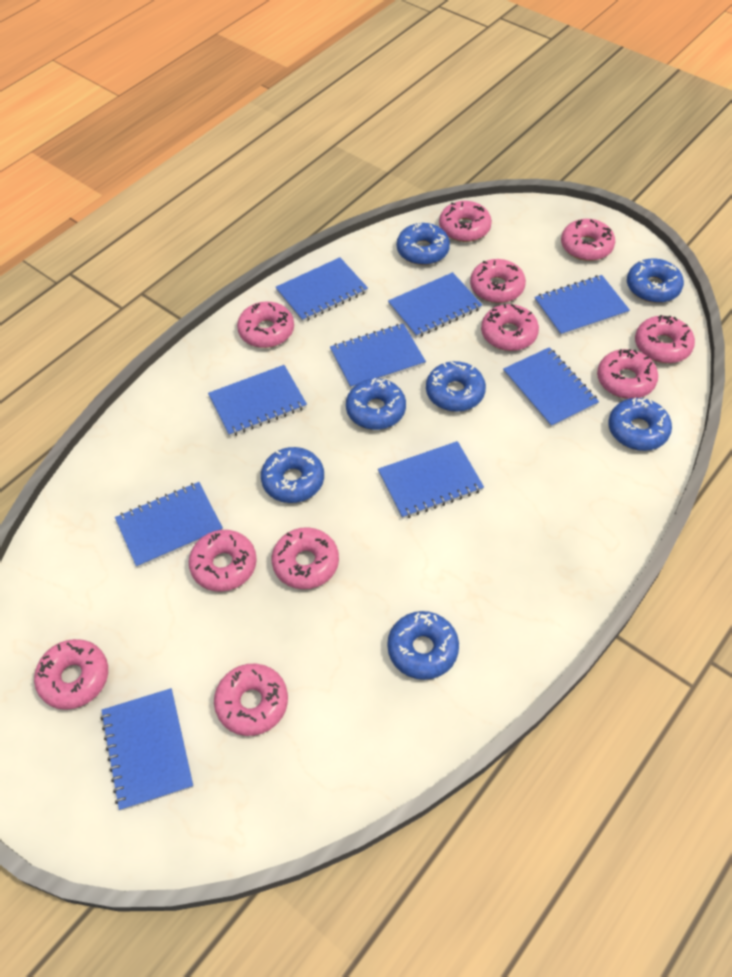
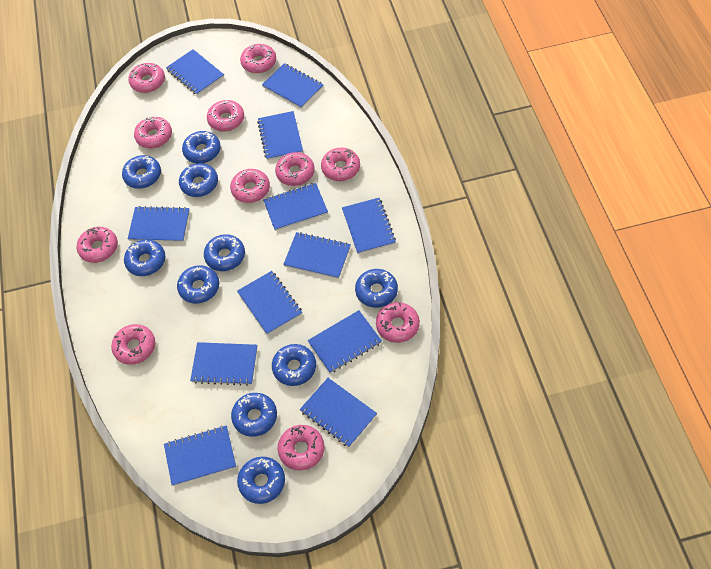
blue donut: 7 -> 10
blue notebook: 9 -> 12

